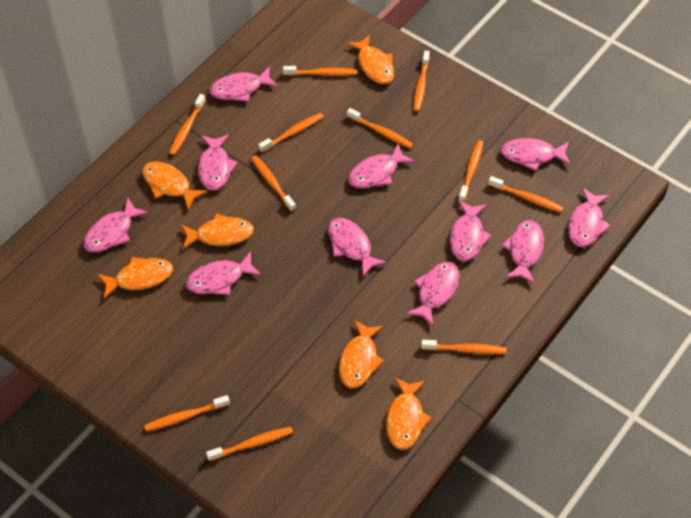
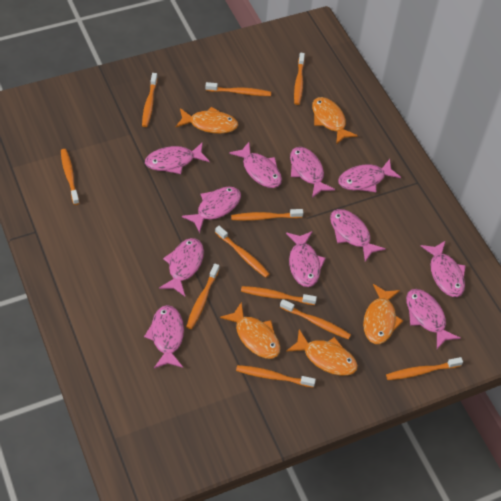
orange fish: 6 -> 5

